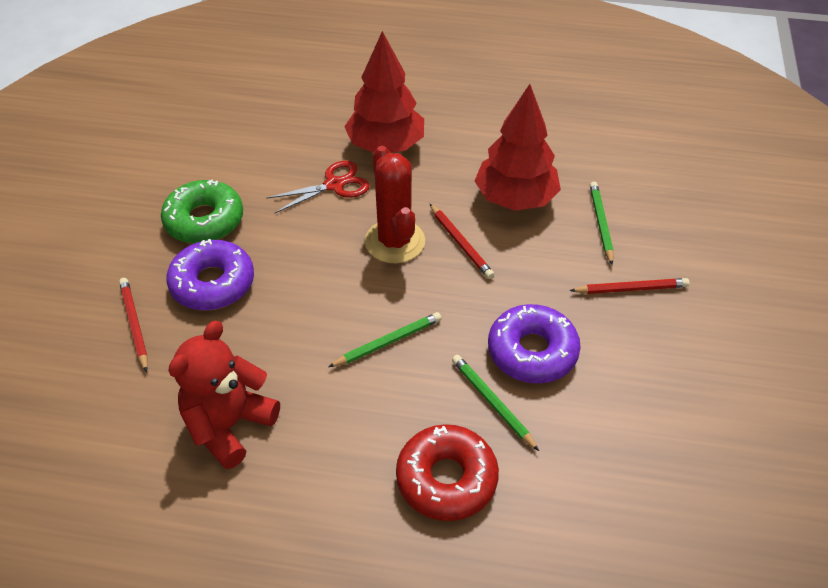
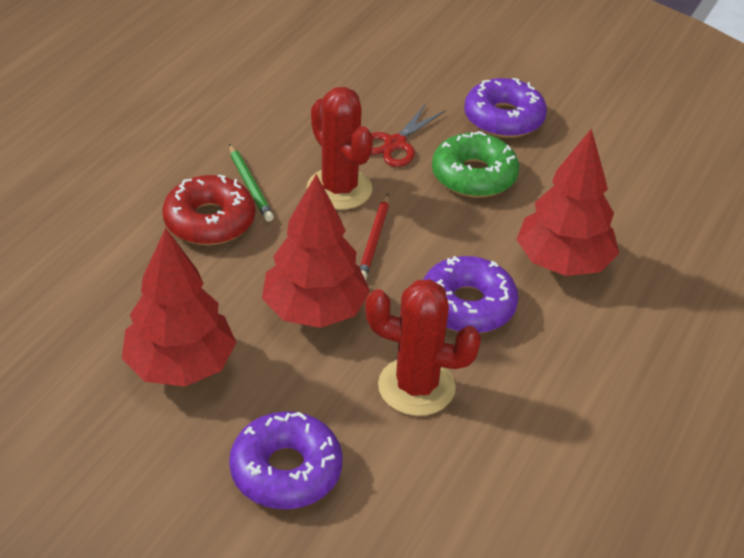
green pencil: 3 -> 1
purple donut: 2 -> 3
red cactus: 1 -> 2
red pencil: 3 -> 1
red teddy bear: 1 -> 0
red tree: 2 -> 3

